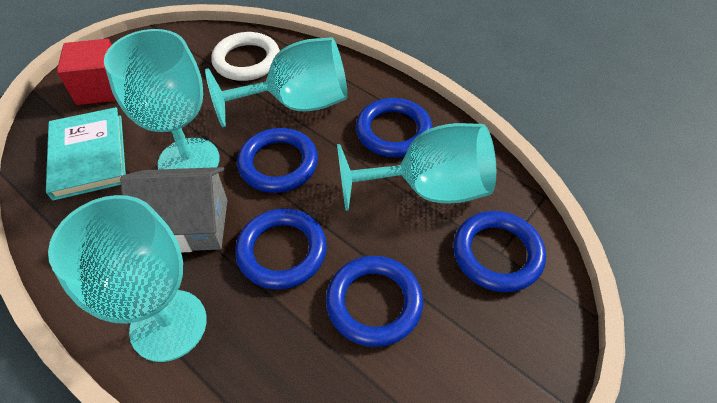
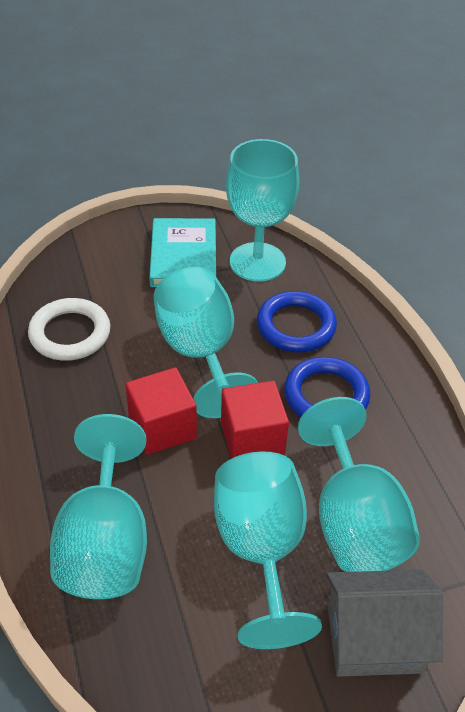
blue ring: 5 -> 2
red cube: 1 -> 2
turquoise goblet: 4 -> 5

